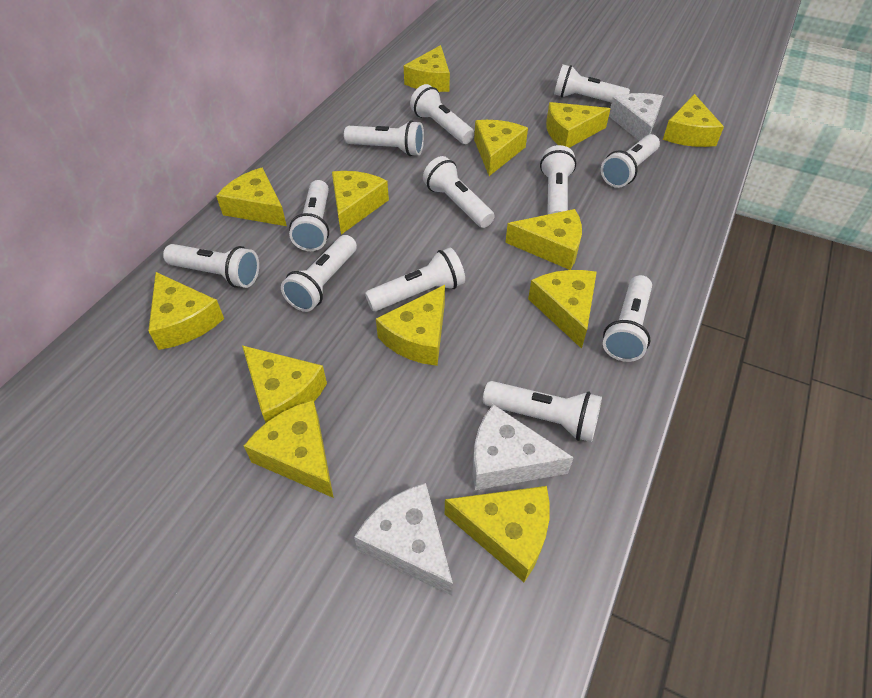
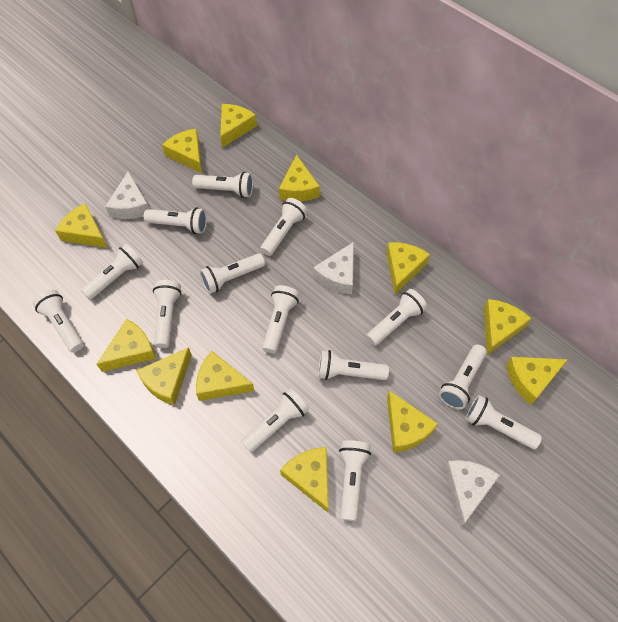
white flashlight: 12 -> 14
yellow cheese: 13 -> 12

